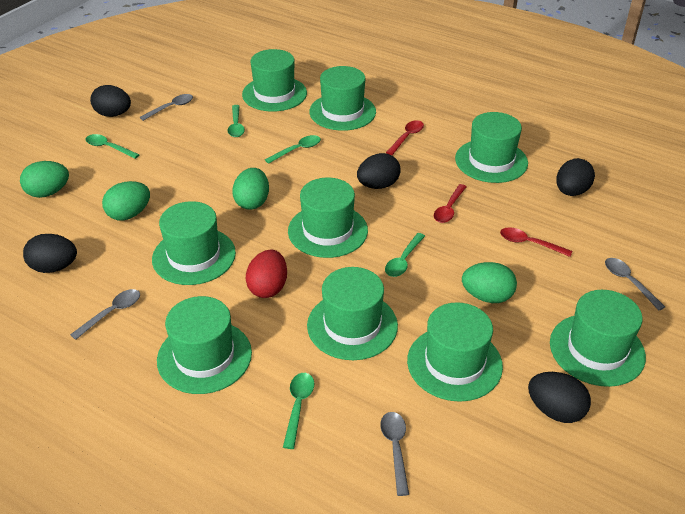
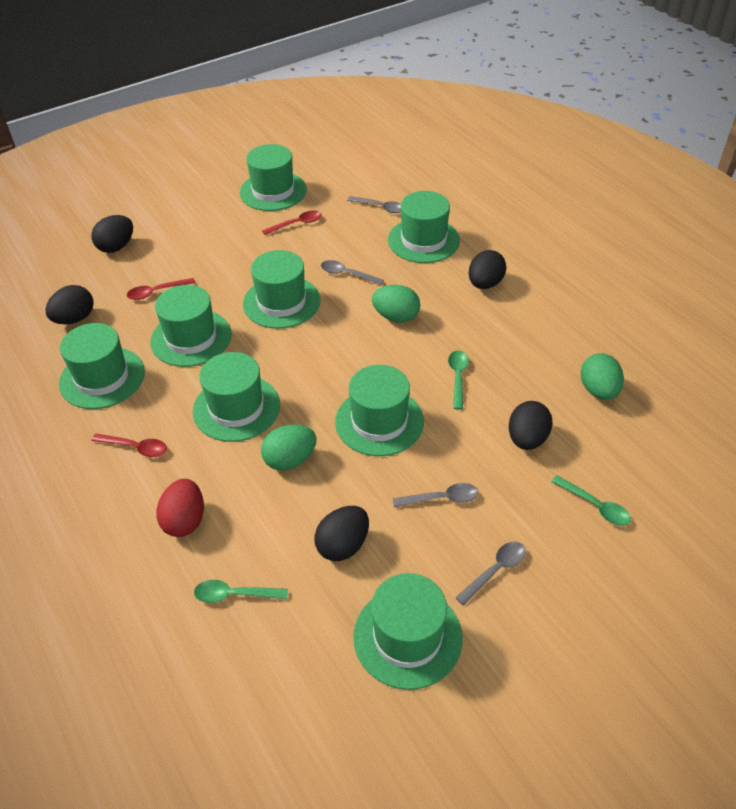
green egg: 4 -> 3
green hat: 9 -> 8
green spoon: 5 -> 3

